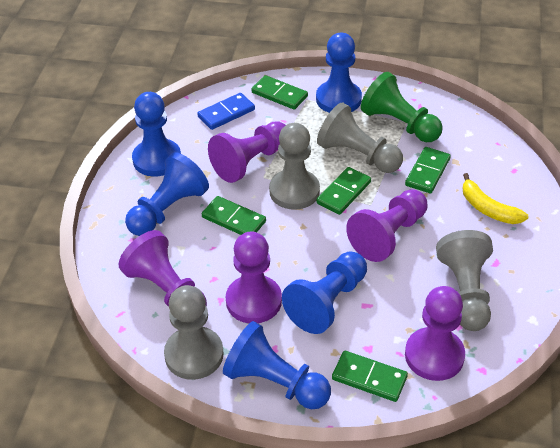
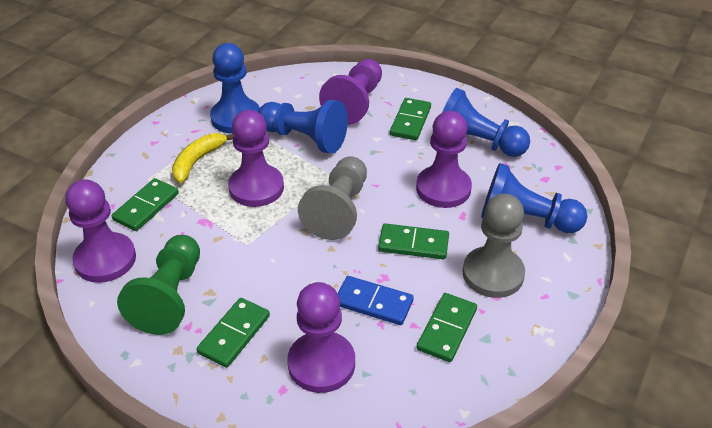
blue pawn: 5 -> 4
grey pawn: 4 -> 2

